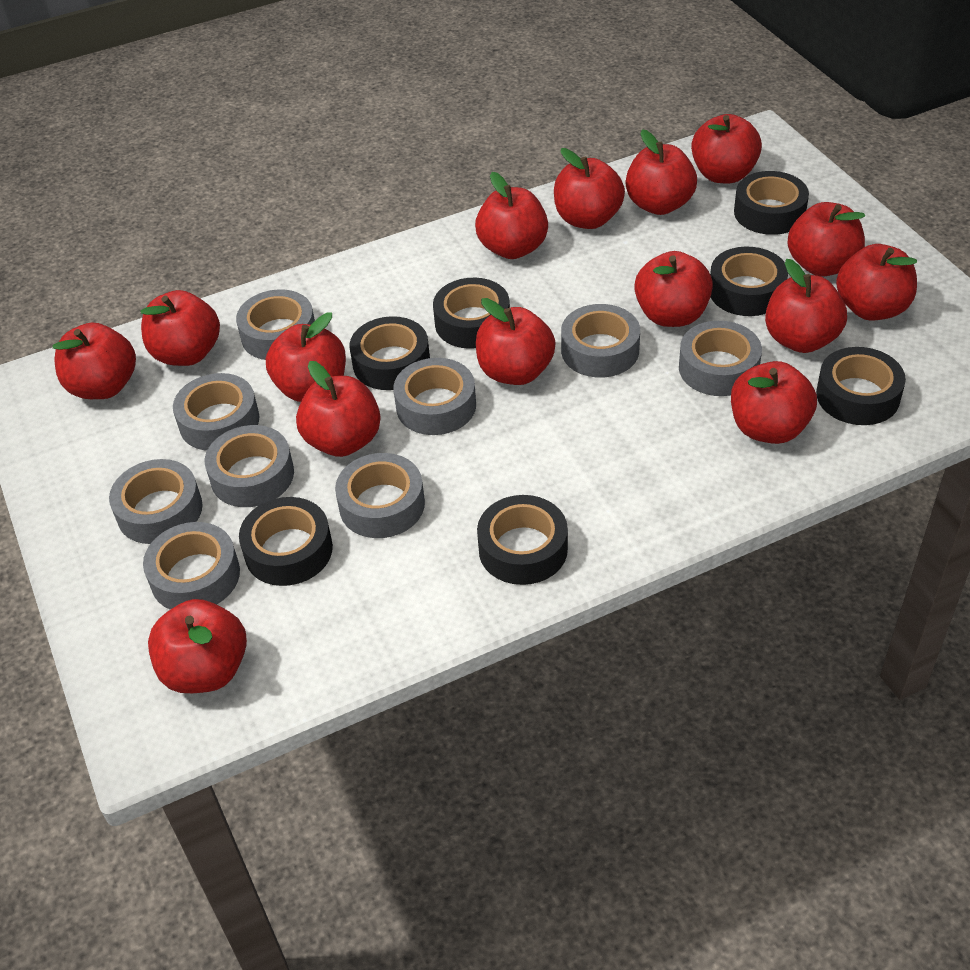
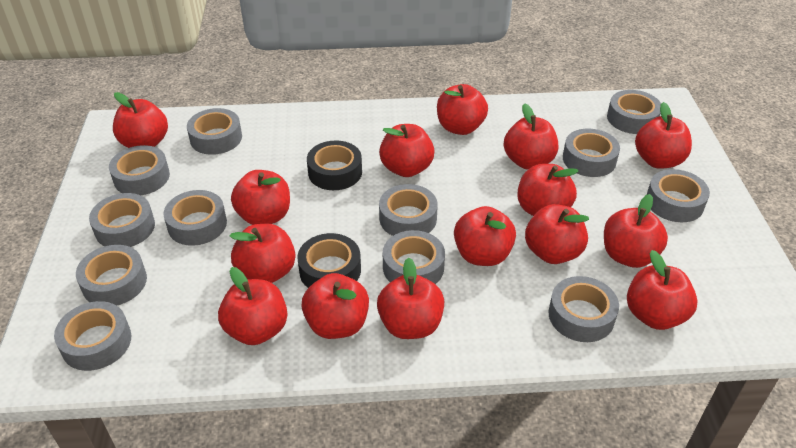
black tape: 7 -> 2
grey tape: 9 -> 12

